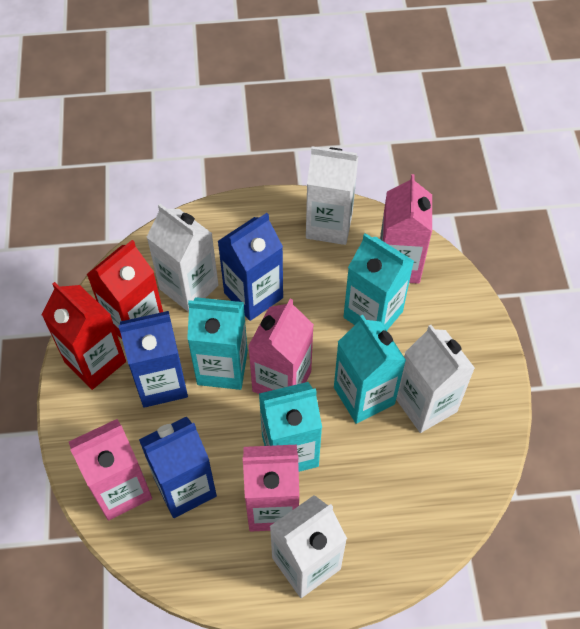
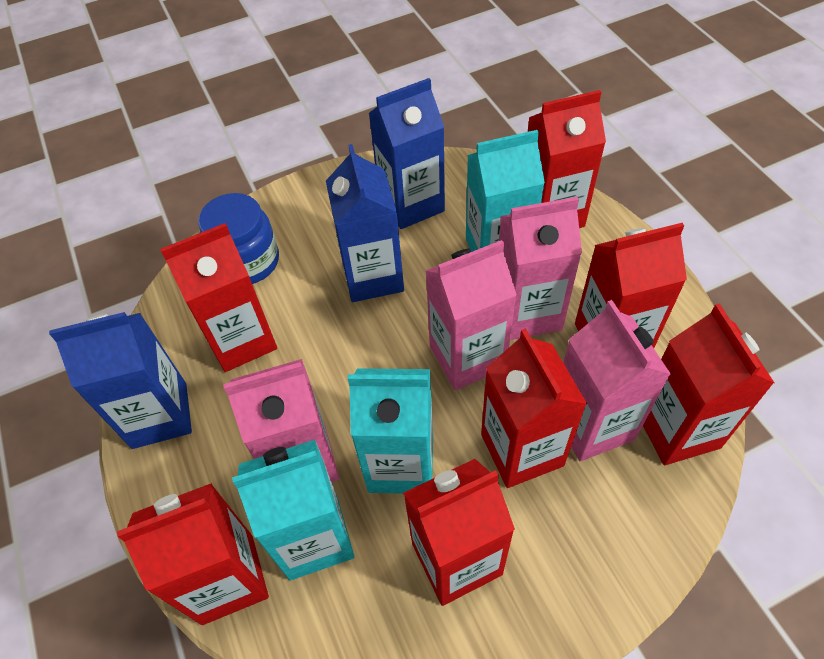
blue jar: 0 -> 1
red carton: 2 -> 7
turquoise carton: 4 -> 3
white carton: 4 -> 0

